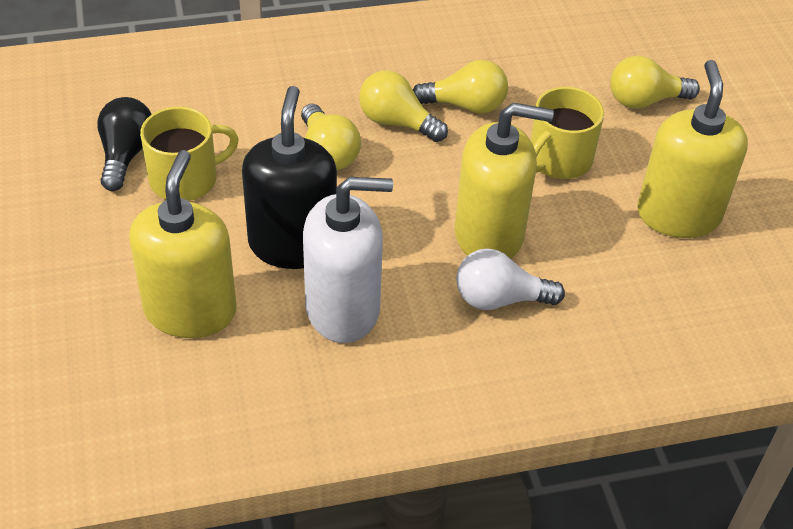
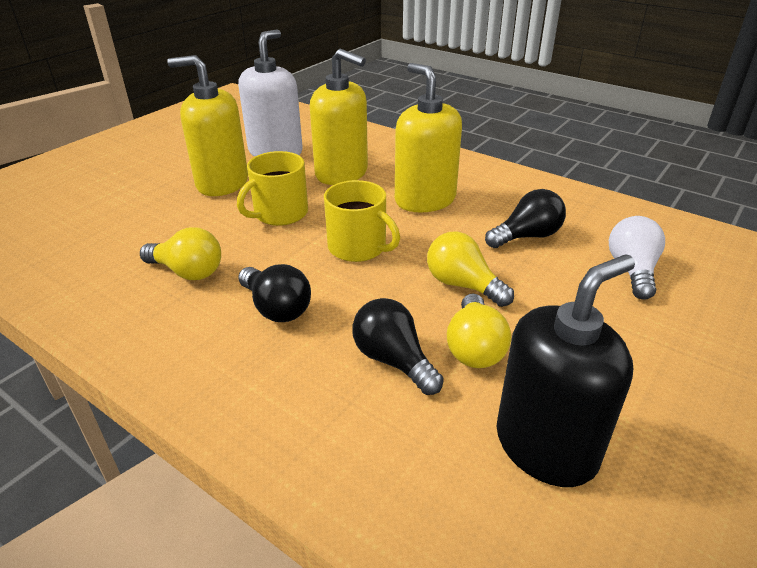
black light bulb: 1 -> 3
yellow light bulb: 4 -> 3

